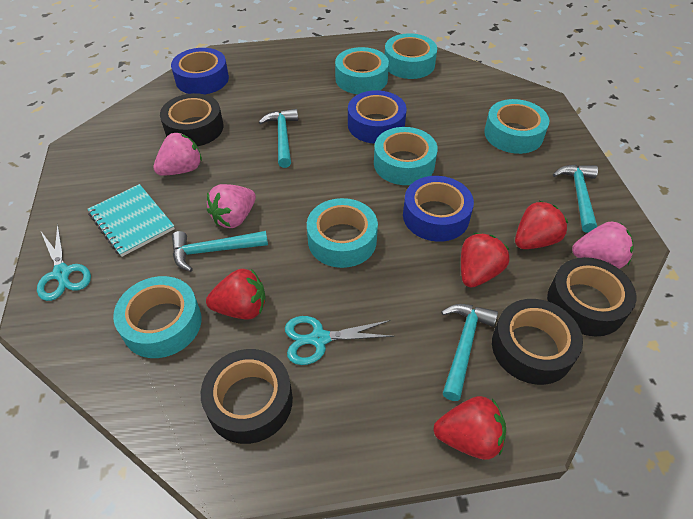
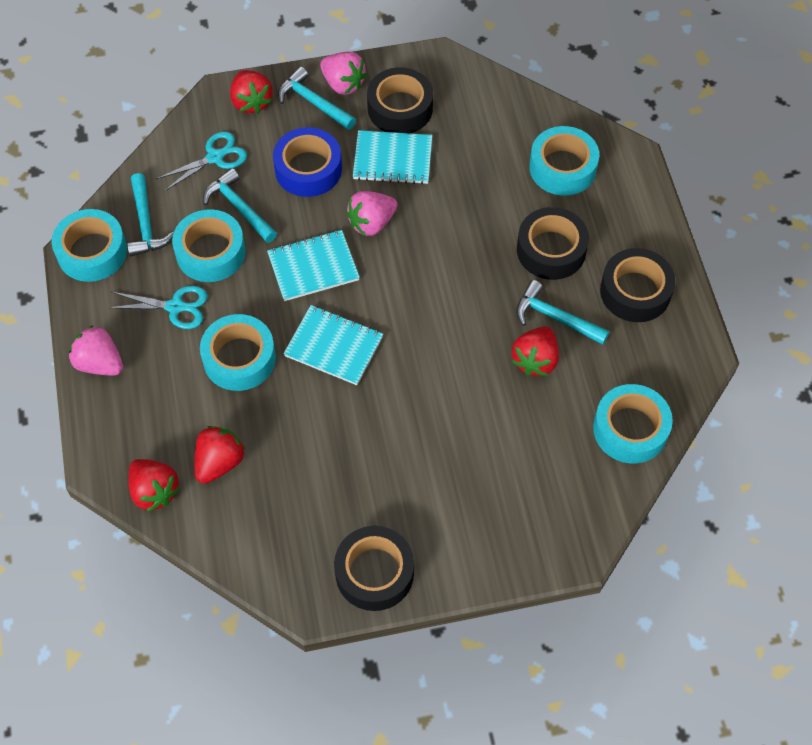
blue tape: 3 -> 1
turquoise notebook: 1 -> 3
turquoise tape: 6 -> 5

